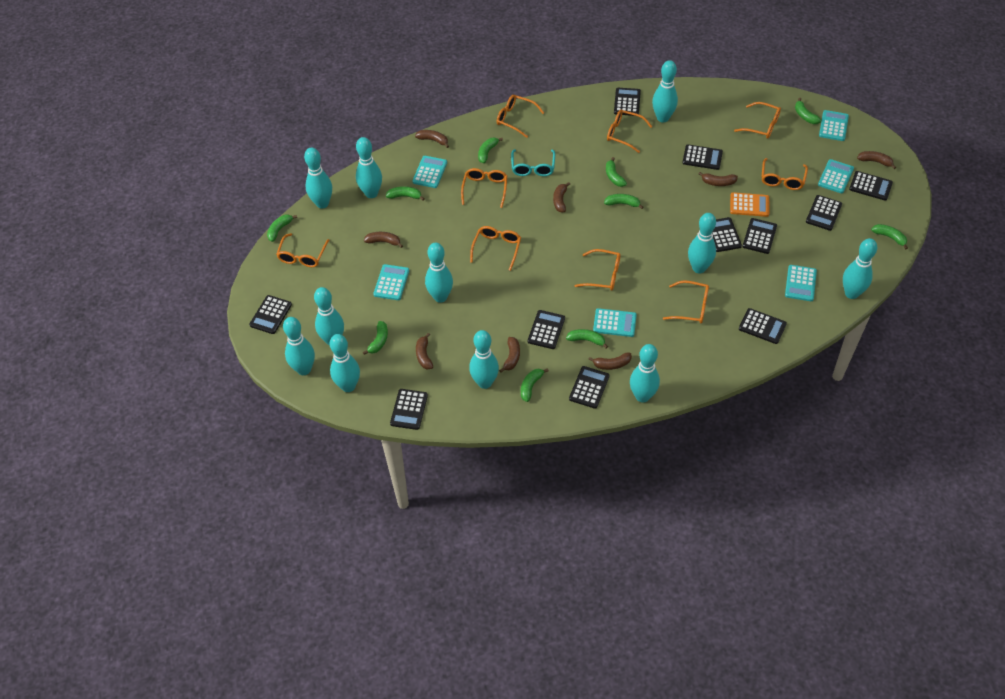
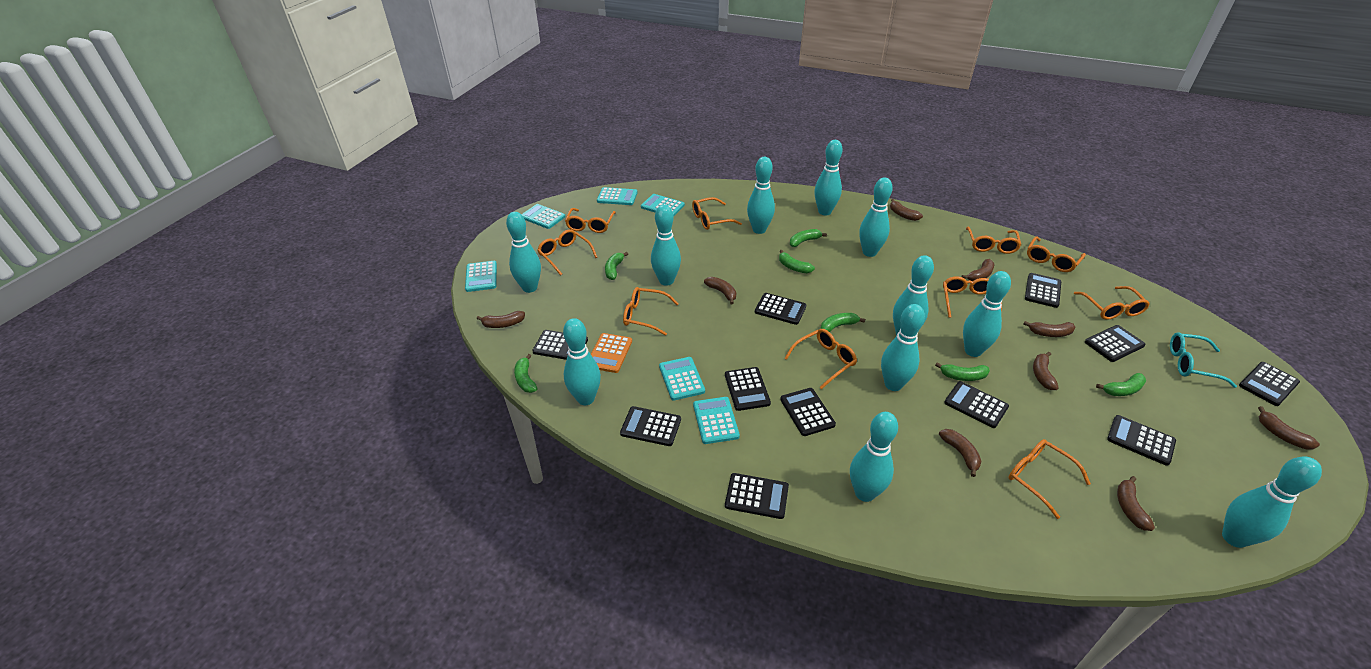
brown banana: 8 -> 9
green banana: 10 -> 7
orange glasses: 9 -> 10

